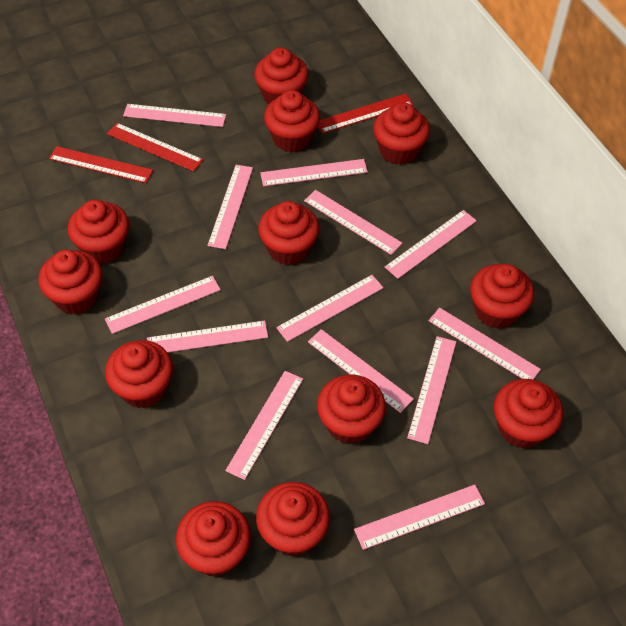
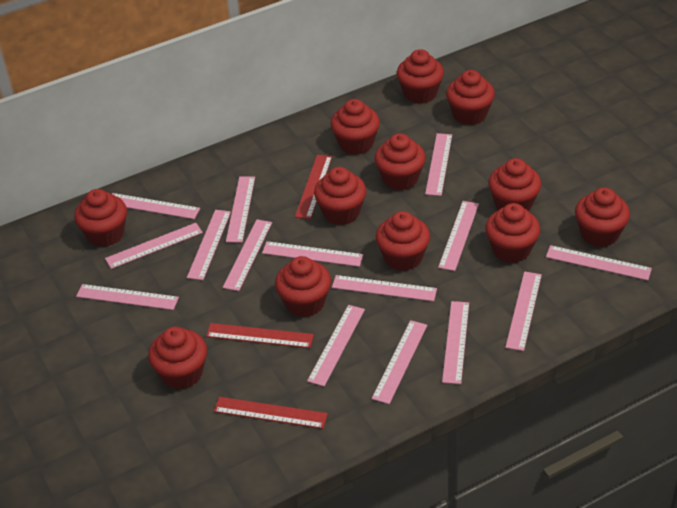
pink ruler: 13 -> 15

